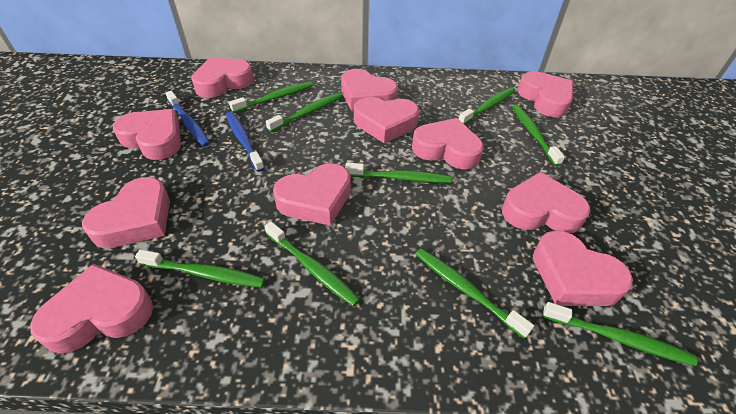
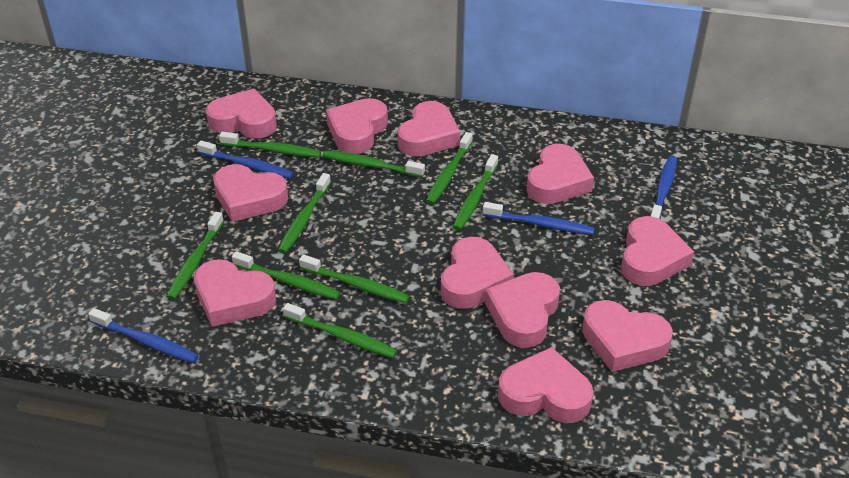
blue toothbrush: 2 -> 4

